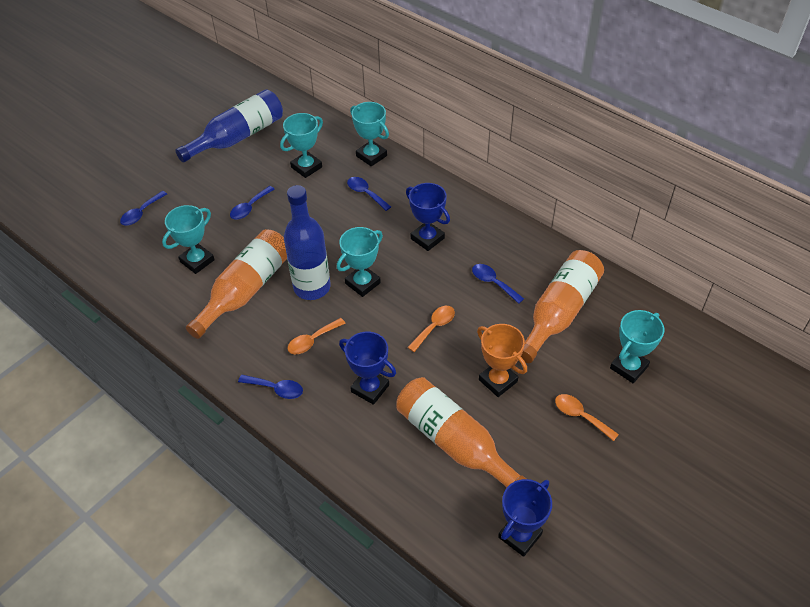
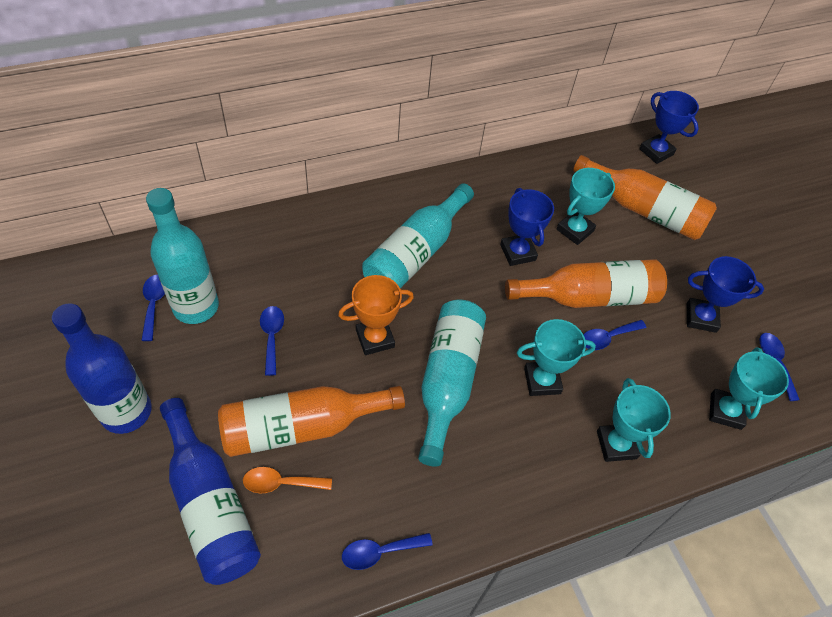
orange spoon: 3 -> 1
turquoise bottle: 0 -> 3
turquoise trophy: 5 -> 4

